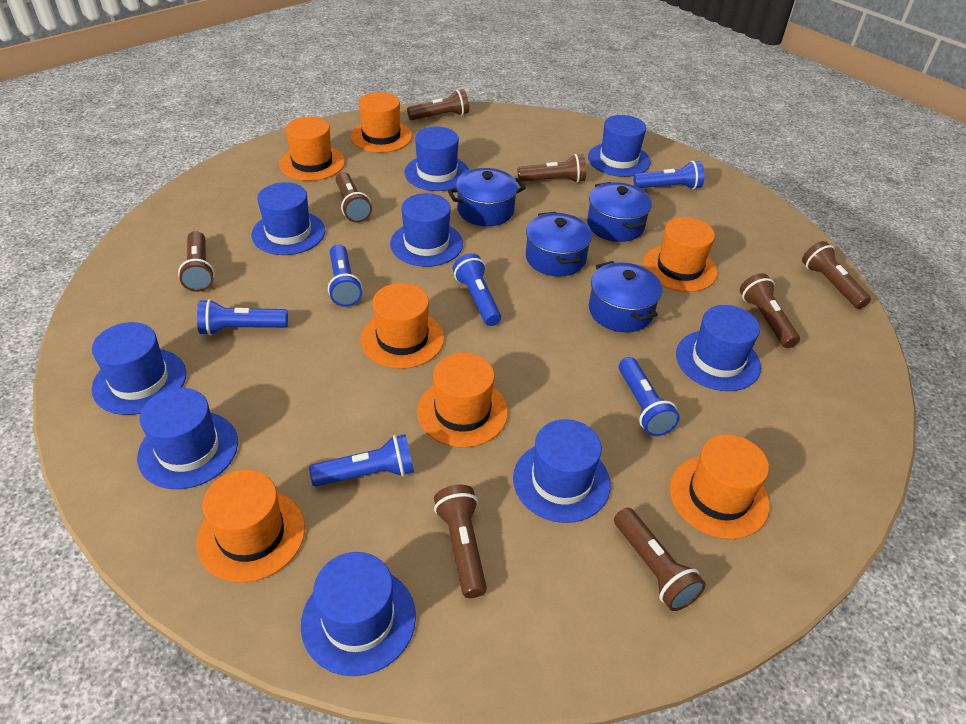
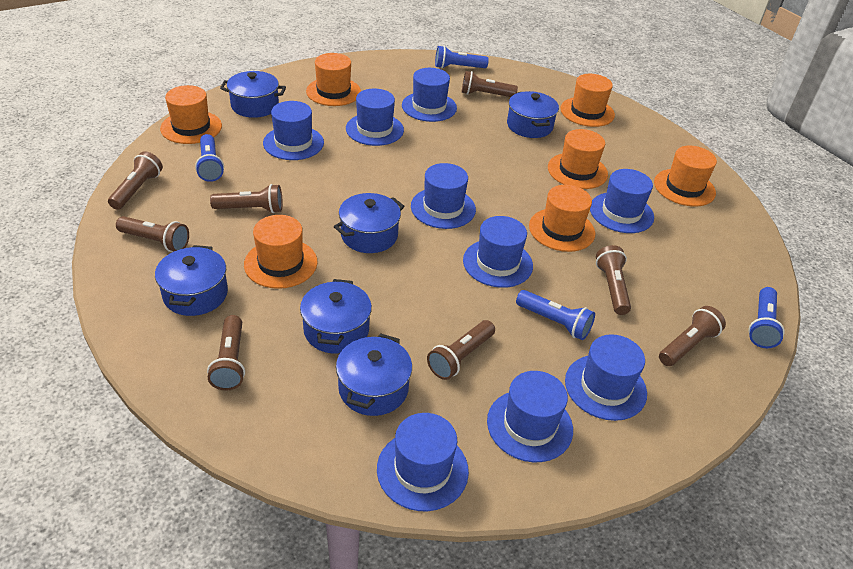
blue flashlight: 6 -> 4
blue pot: 4 -> 6

